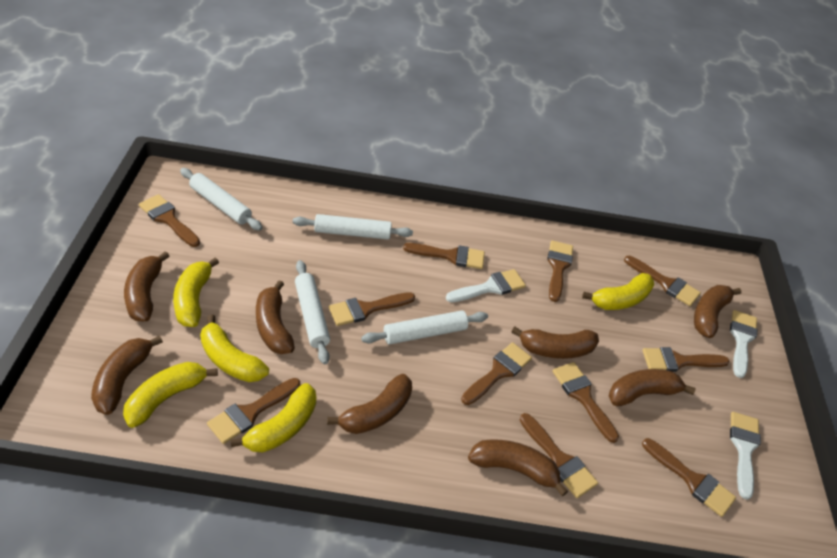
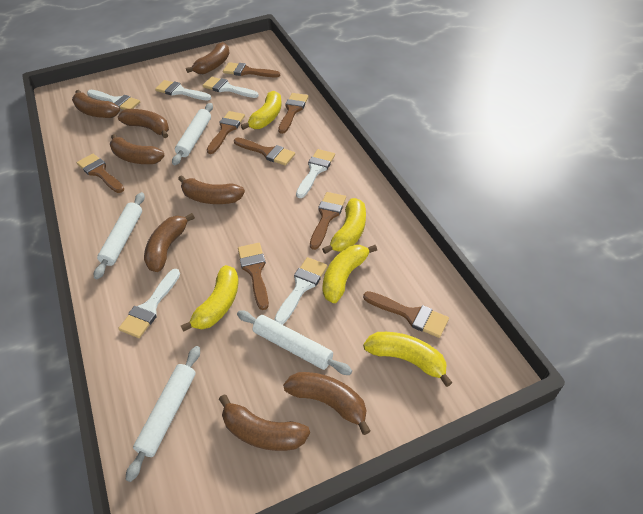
brown brush: 11 -> 8
white brush: 3 -> 6

